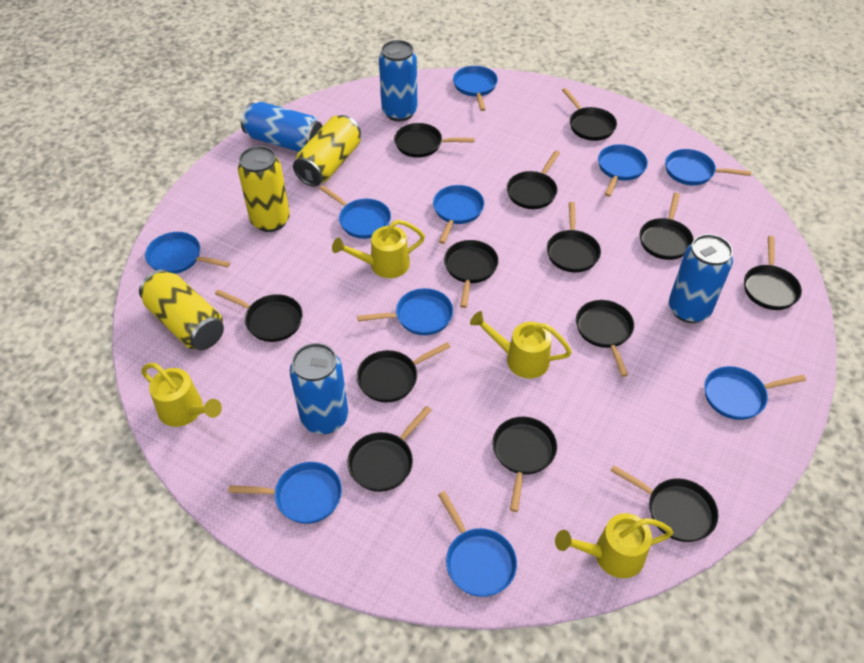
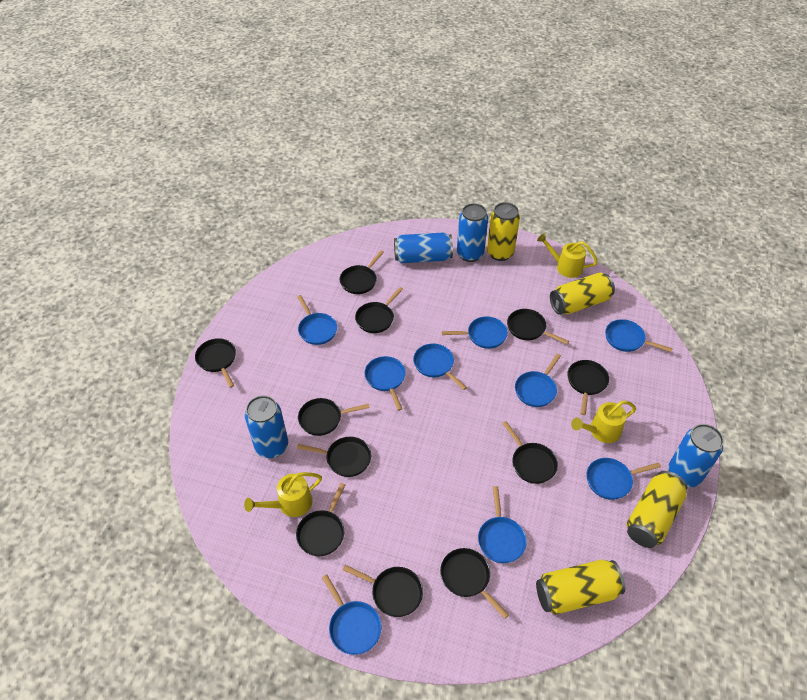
black pan: 13 -> 11
blue pan: 10 -> 9
yellow can: 3 -> 4
yellow watering can: 4 -> 3

